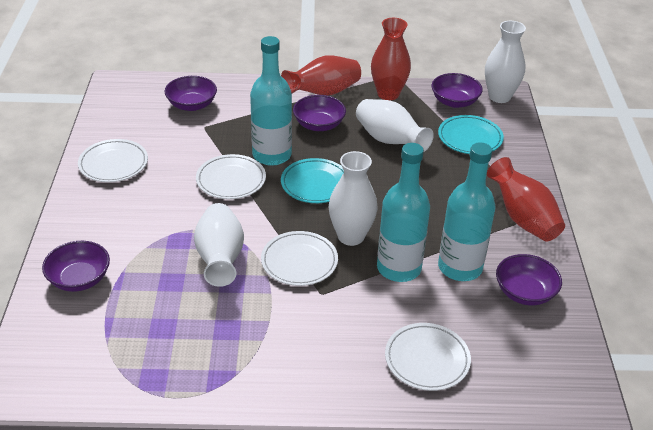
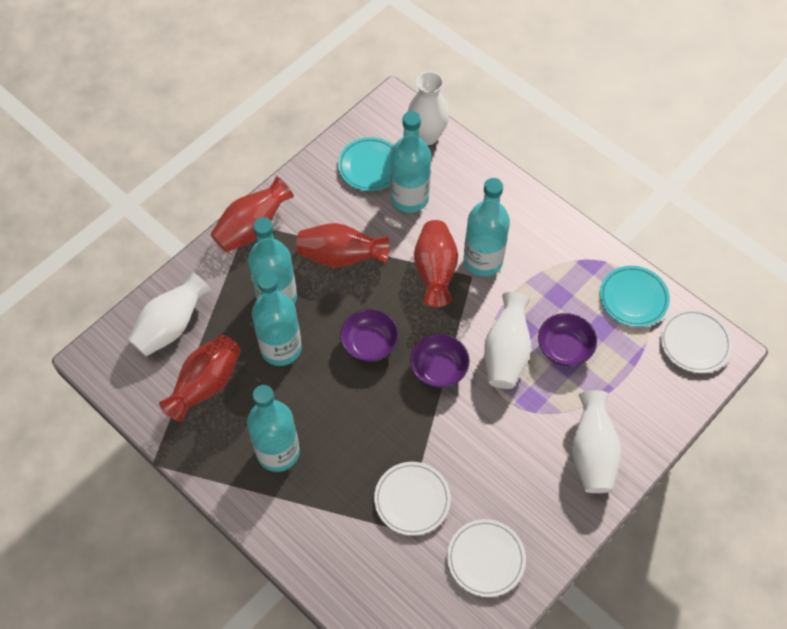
purple bowl: 5 -> 3
red vase: 3 -> 4
turquoise bottle: 3 -> 5
white plate: 4 -> 3

